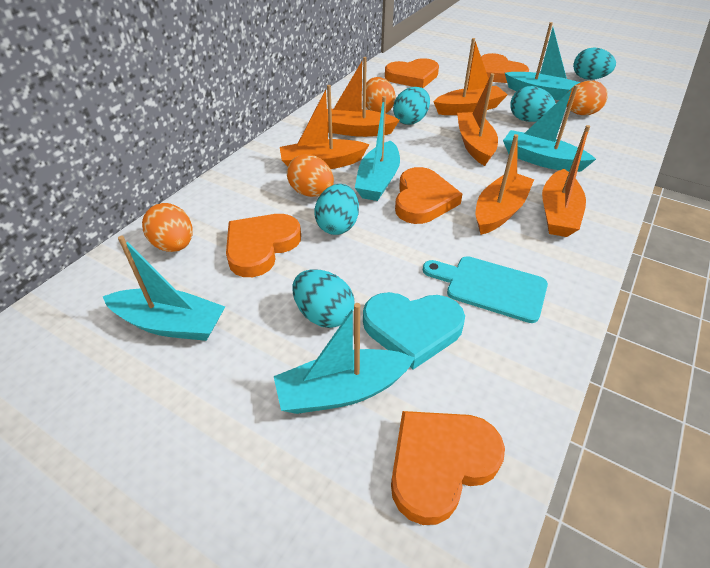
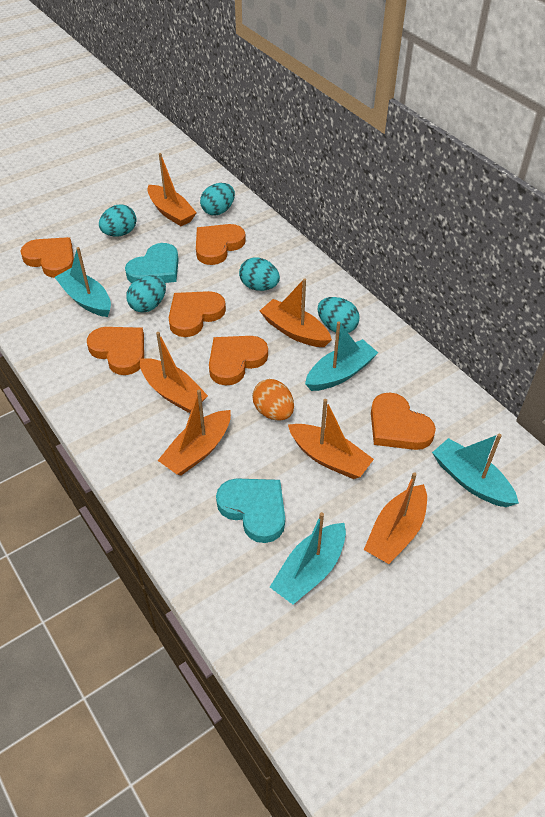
orange egg: 4 -> 1
orange heart: 5 -> 6
turquoise boat: 5 -> 4
turquoise cutting board: 1 -> 0
turquoise heart: 1 -> 2

